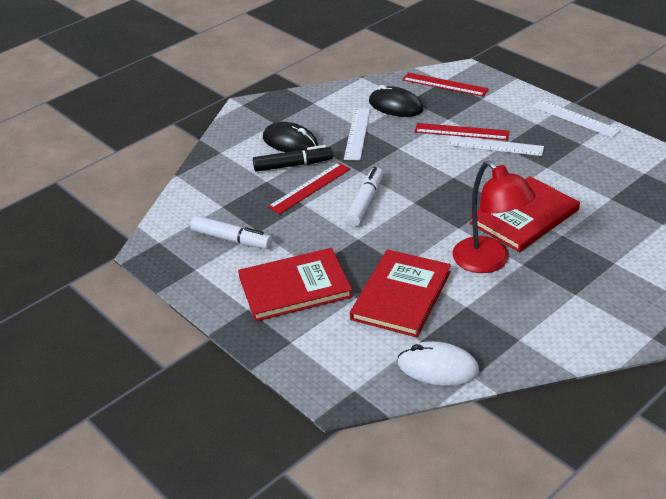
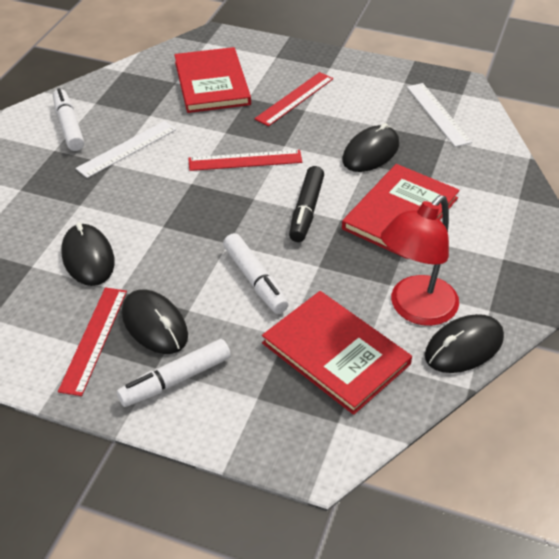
black mouse: 2 -> 4
white marker: 2 -> 3
white mouse: 1 -> 0
white ruler: 3 -> 2

